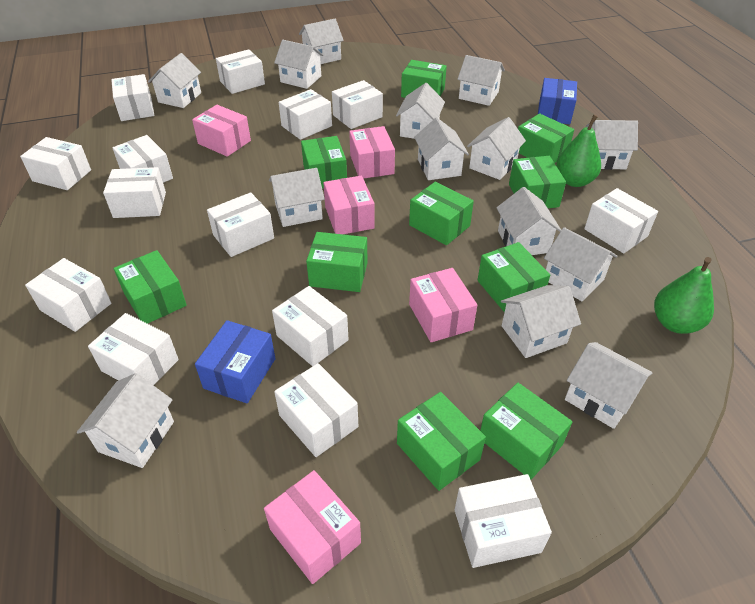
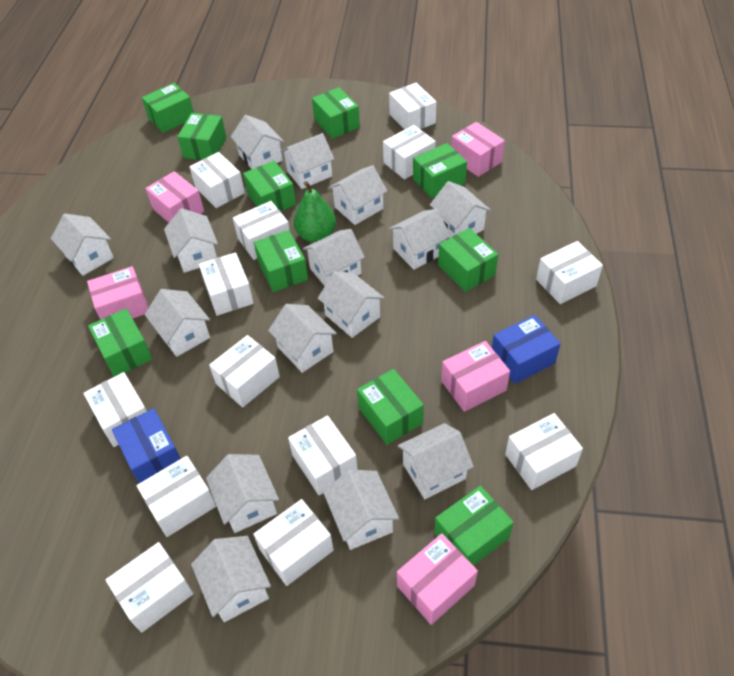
green pear: 2 -> 1
white box: 14 -> 13
white house: 14 -> 15

